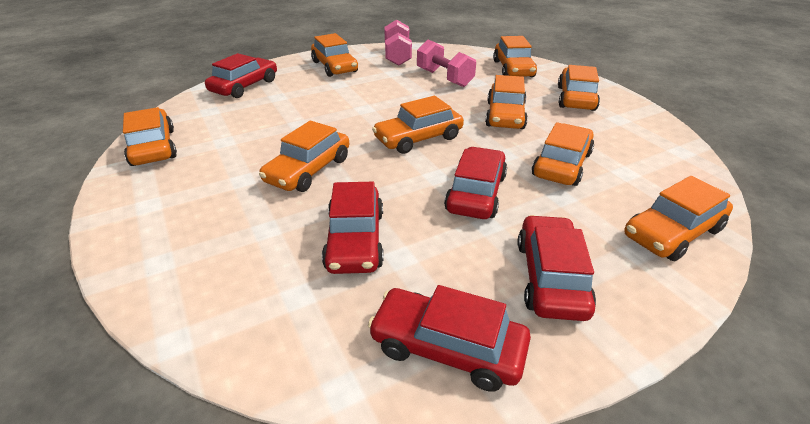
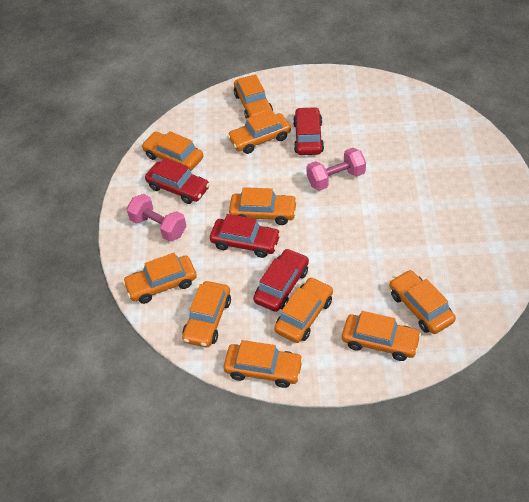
orange car: 9 -> 10
red car: 5 -> 4

